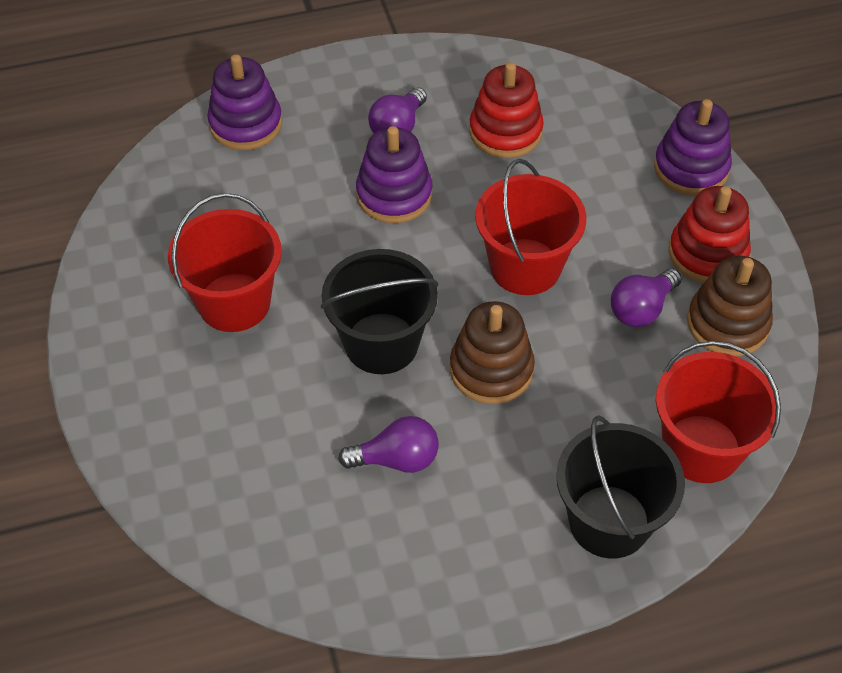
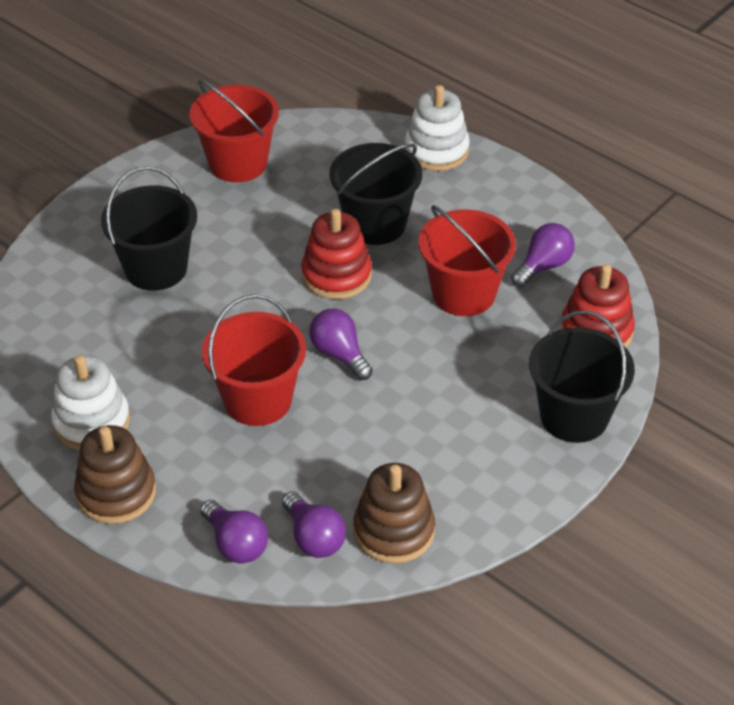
black bucket: 2 -> 3
purple light bulb: 3 -> 4
purple stacking toy: 3 -> 0
white stacking toy: 0 -> 2

